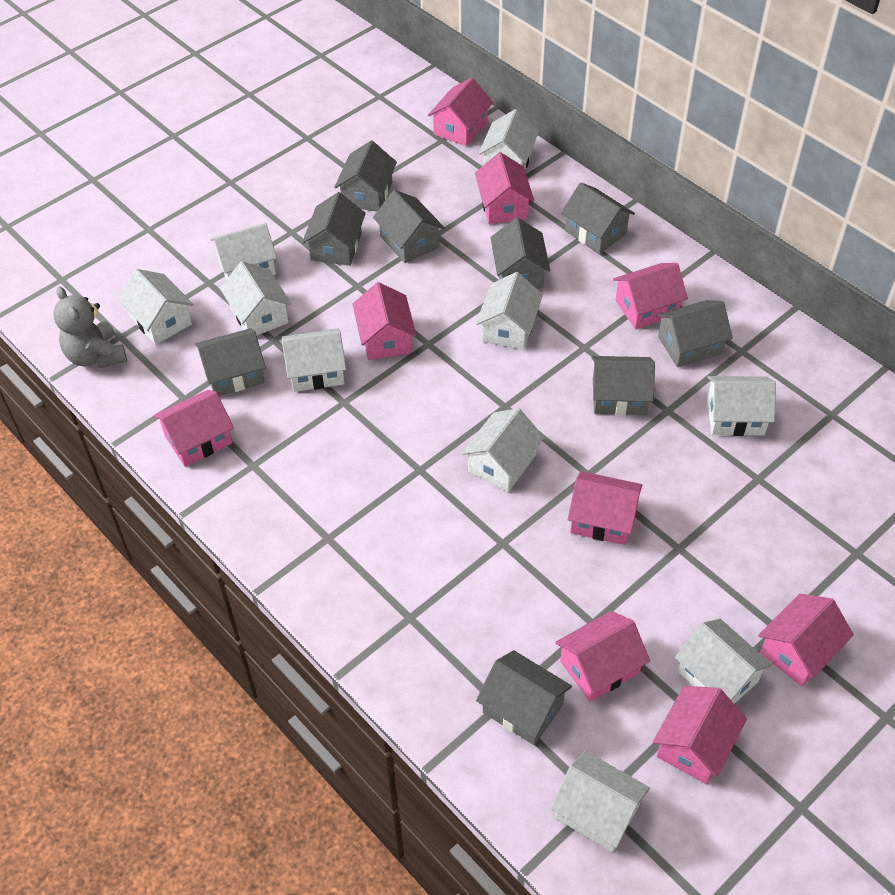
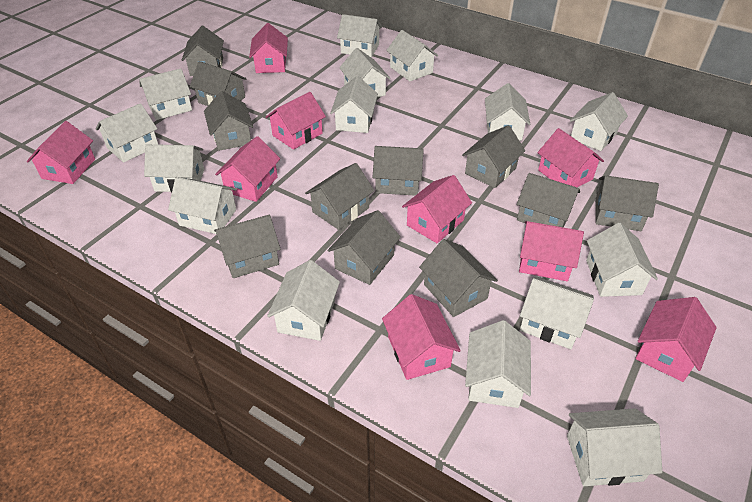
grey house: 9 -> 11
grey teddy bear: 1 -> 0
white house: 10 -> 15

